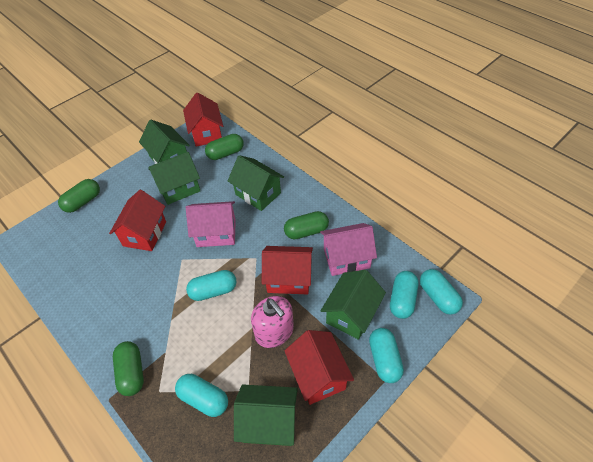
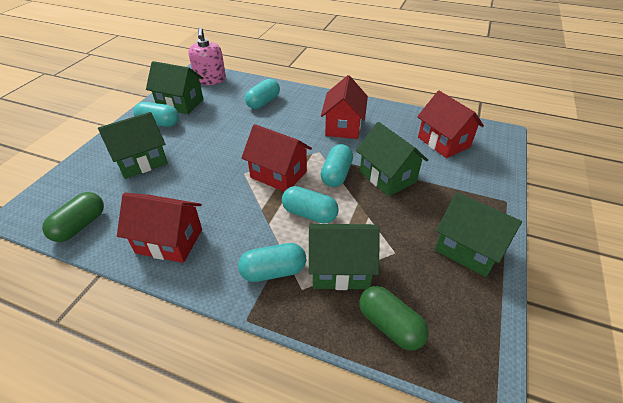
green capsule: 4 -> 2
pink house: 2 -> 0

